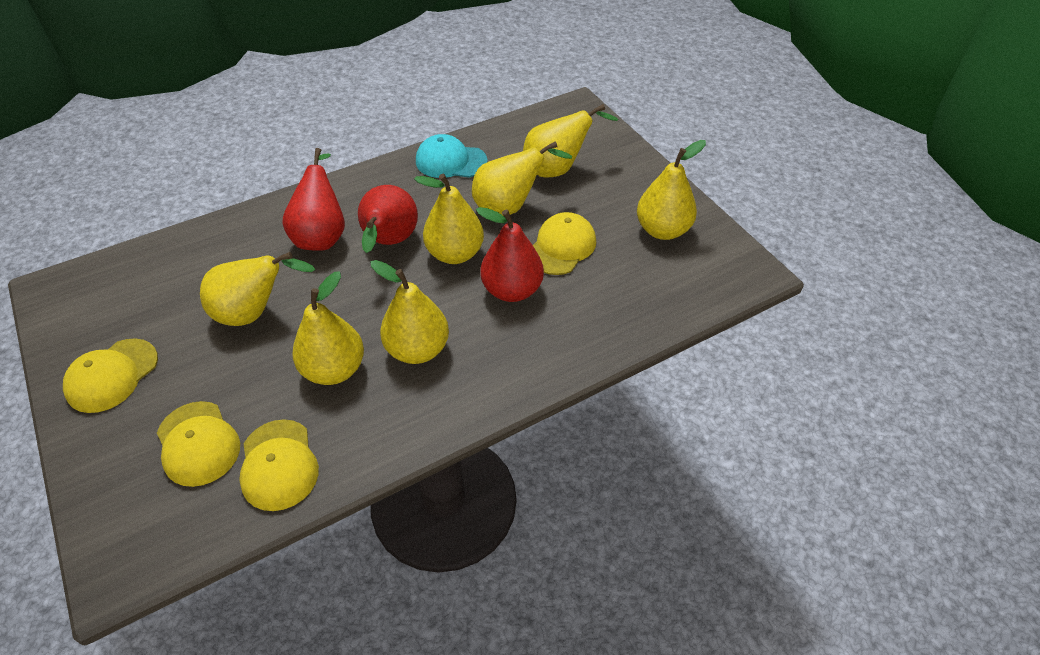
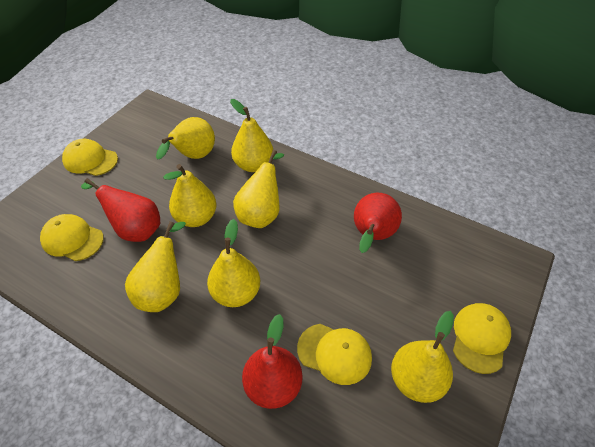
turquoise cap: 1 -> 0

